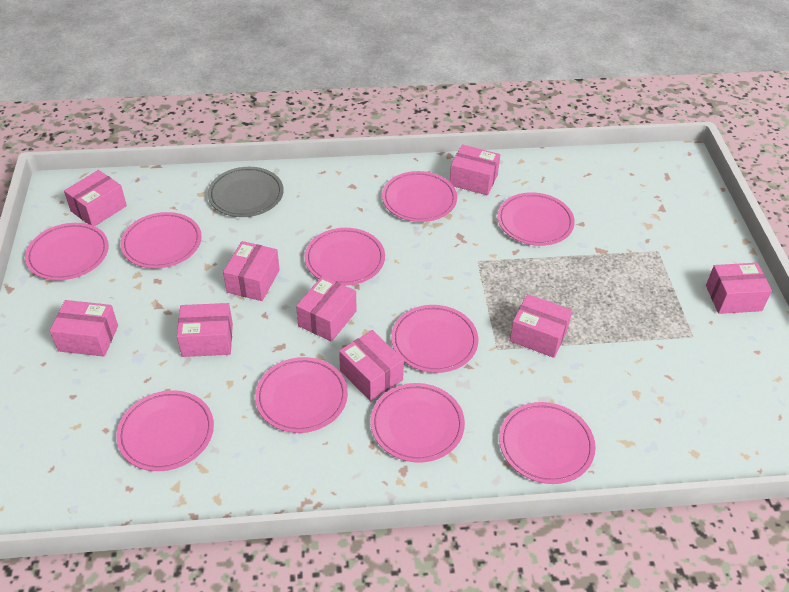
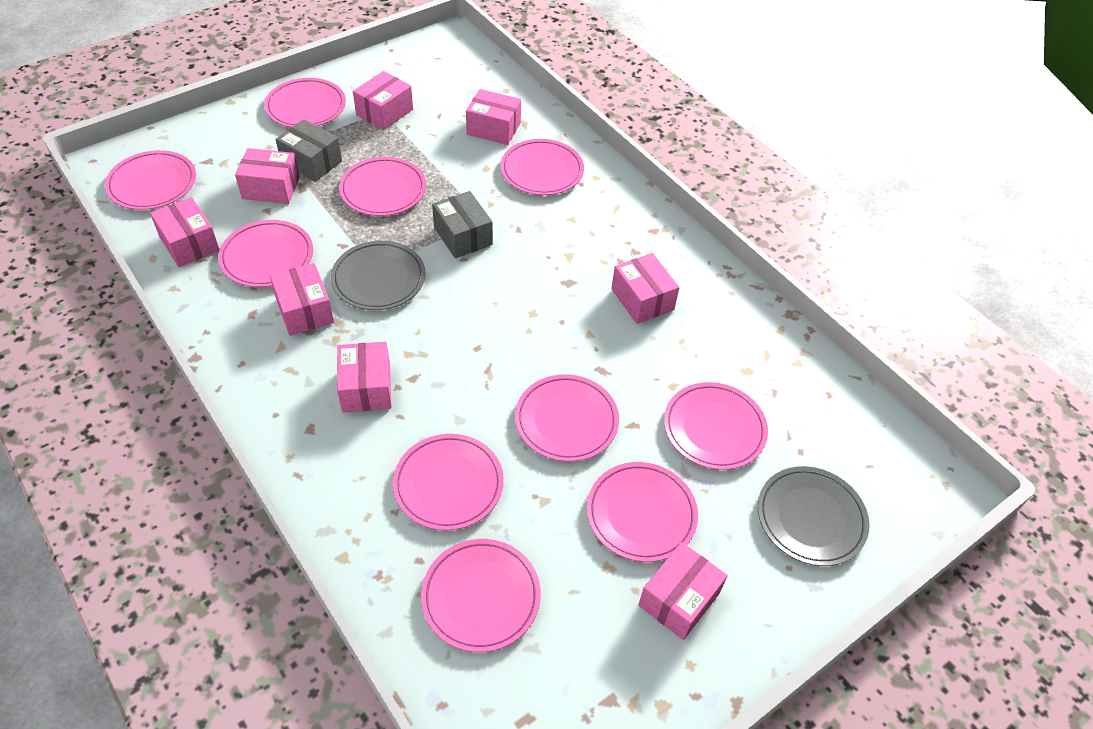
grey box: 0 -> 2
grey plate: 1 -> 2
pink box: 9 -> 8

